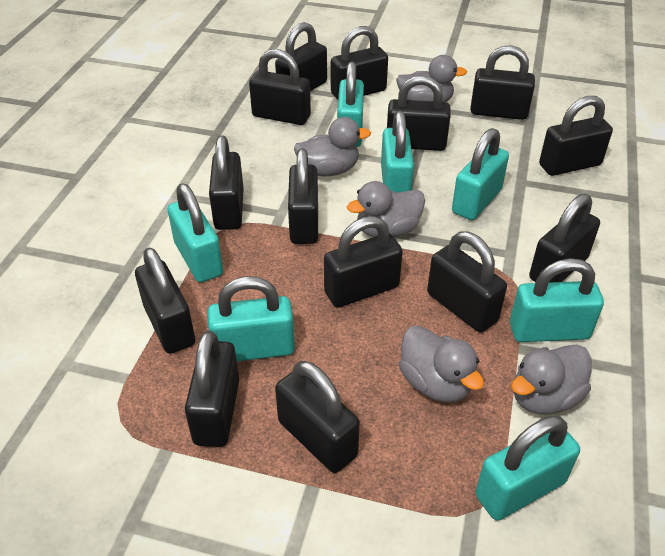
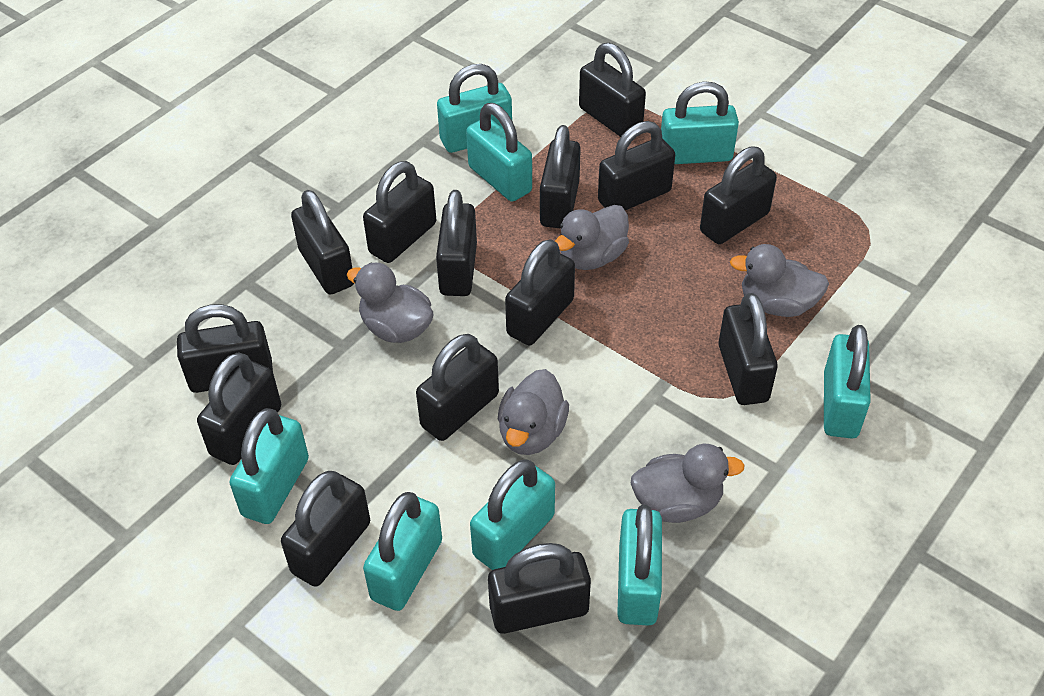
turquoise padlock: 7 -> 8

